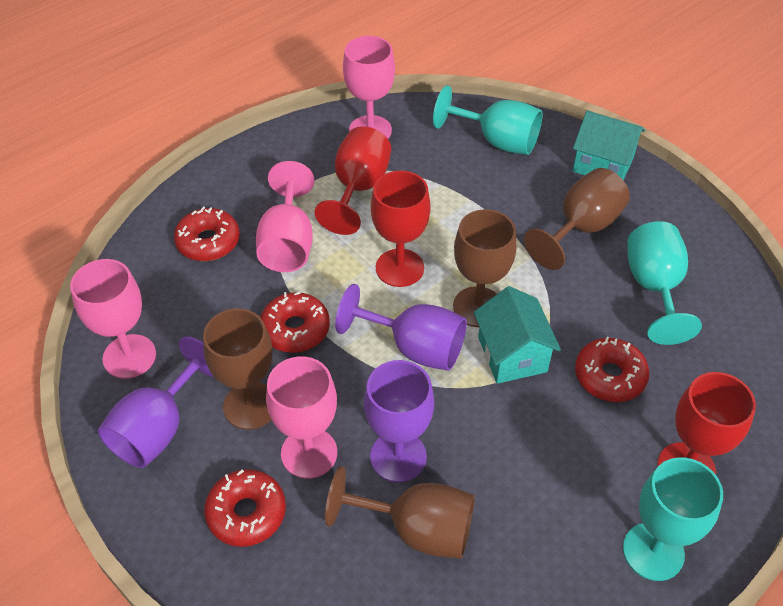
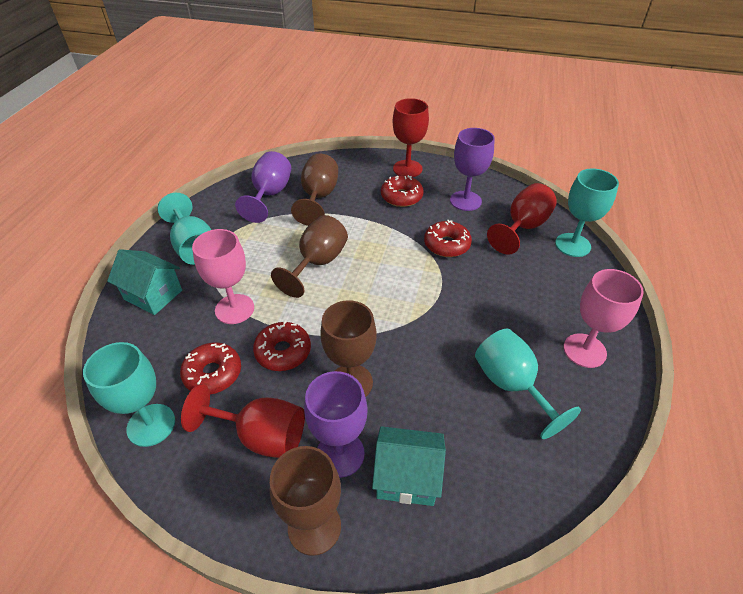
pink goblet: 4 -> 2
turquoise goblet: 3 -> 4

